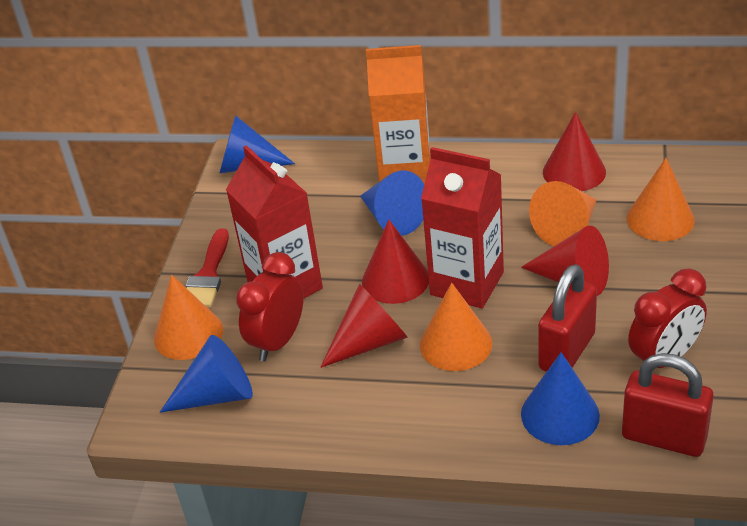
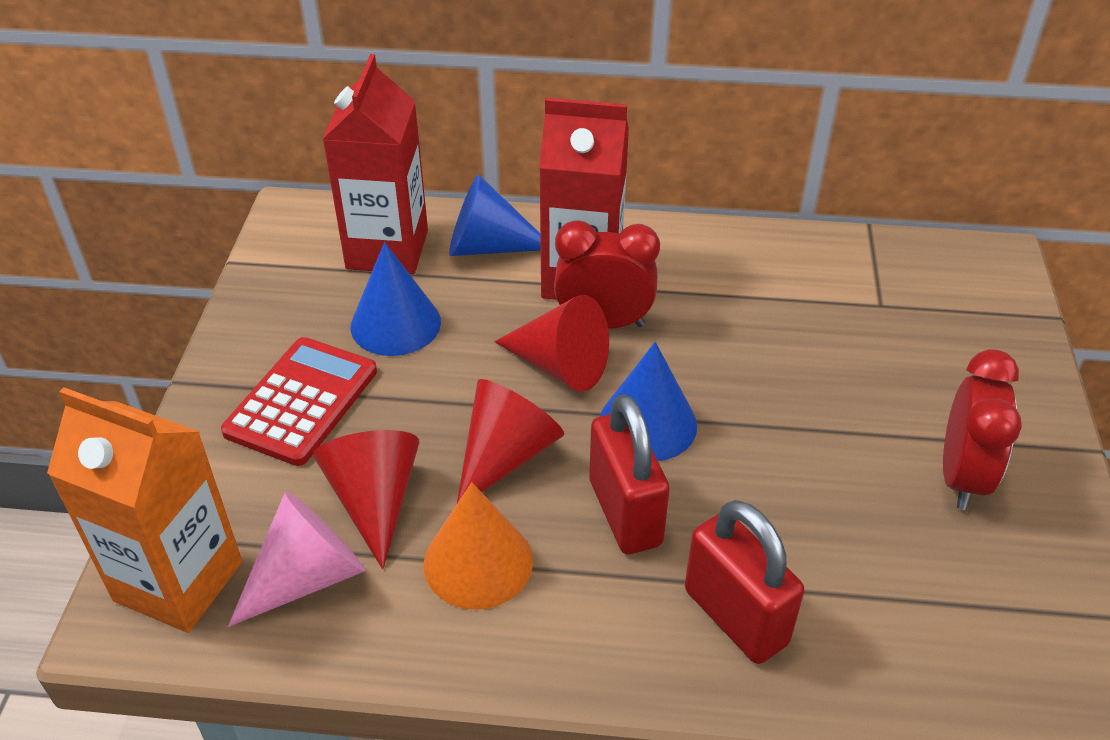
blue cone: 4 -> 3
orange cone: 4 -> 1
pink cone: 0 -> 1
red brush: 1 -> 0
red calculator: 0 -> 1
red cone: 4 -> 3

